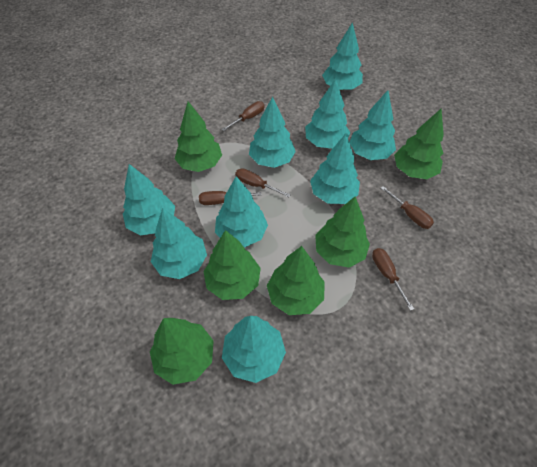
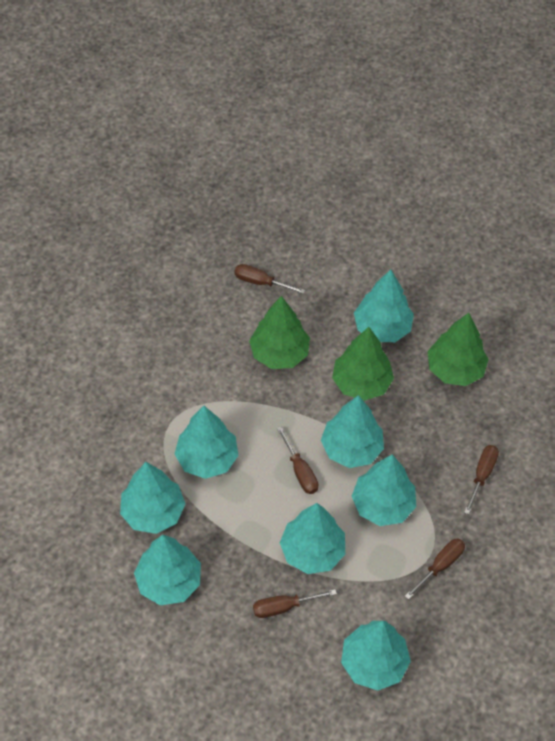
green tree: 6 -> 3
turquoise tree: 9 -> 8

